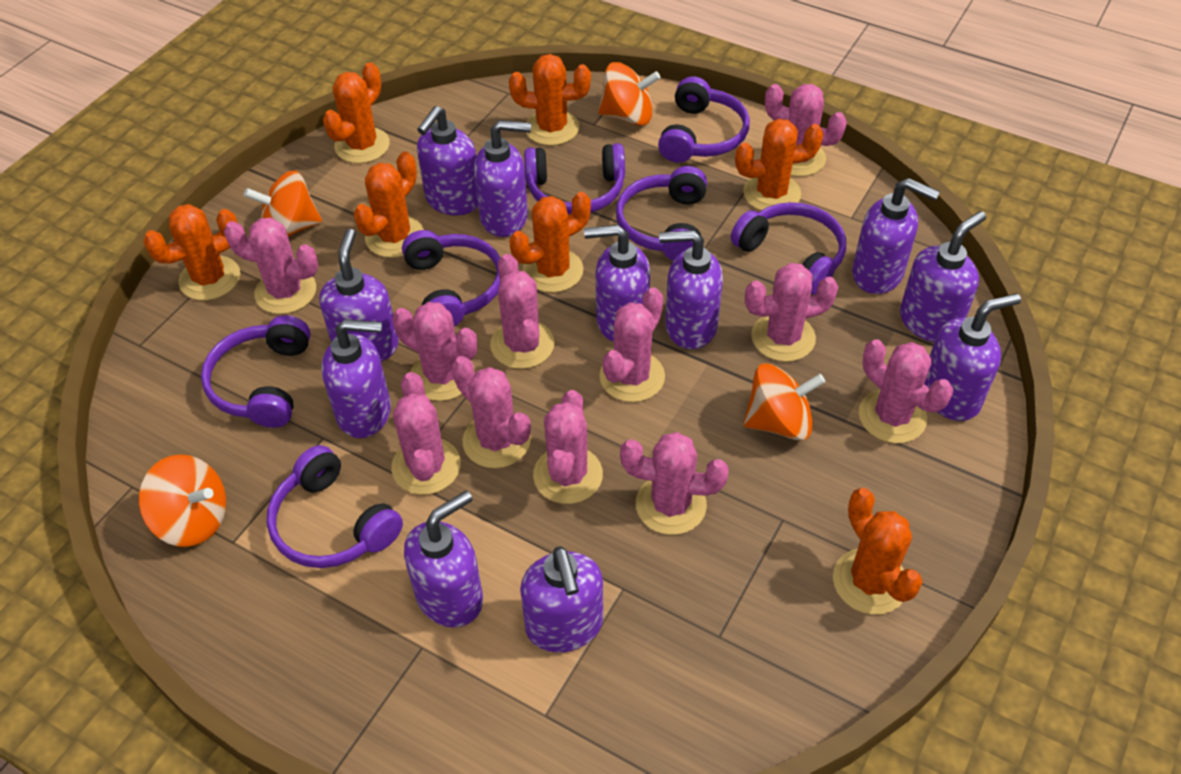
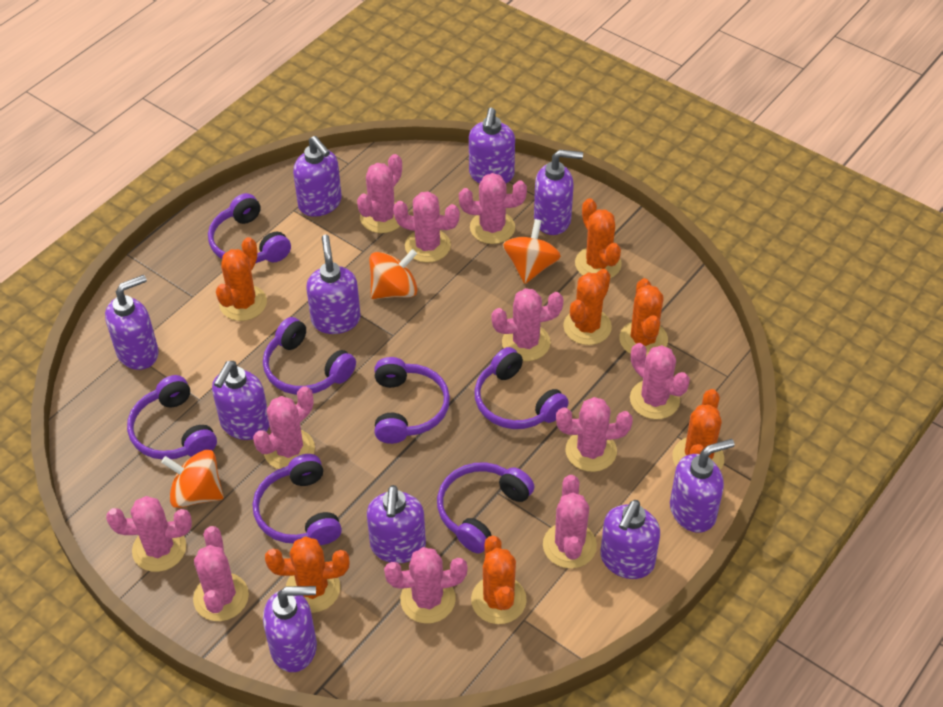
orange spinning top: 4 -> 3
purple soap dispenser: 11 -> 10

